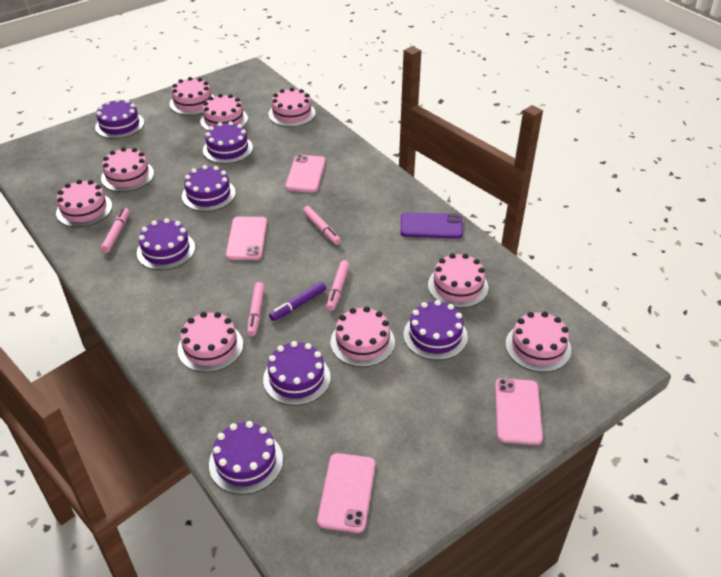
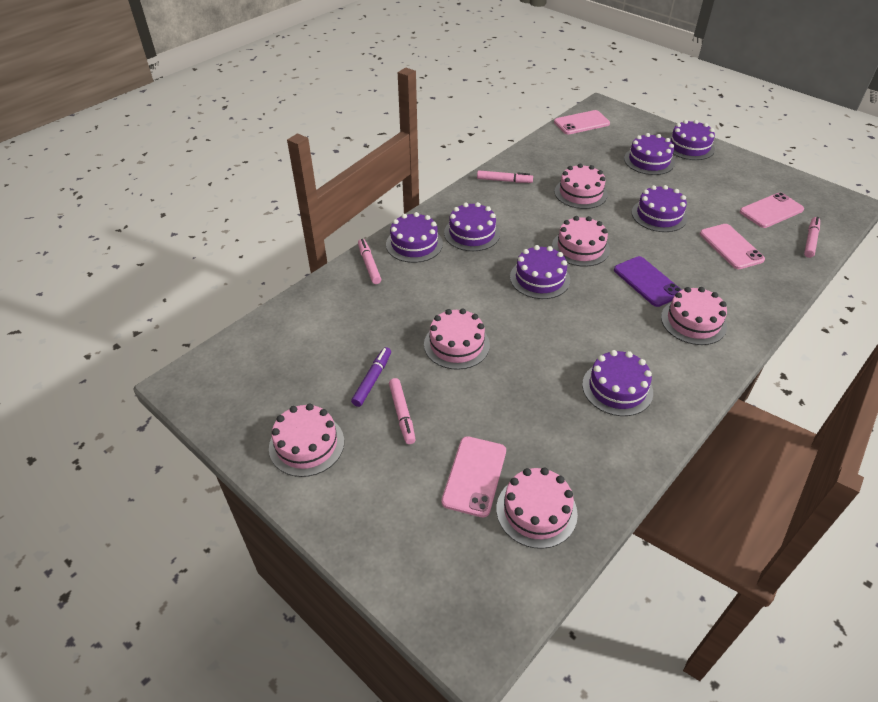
pink cake: 9 -> 6

